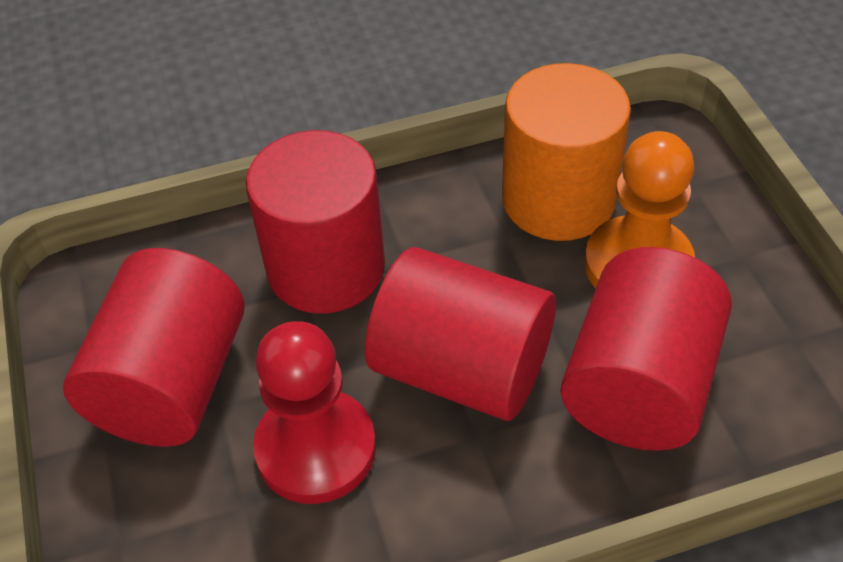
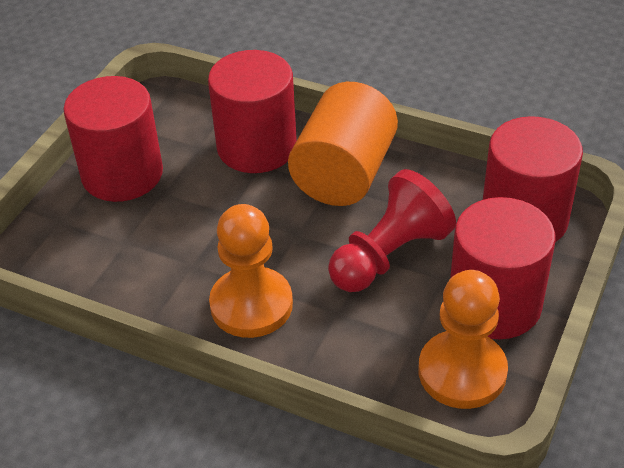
orange pawn: 1 -> 2

